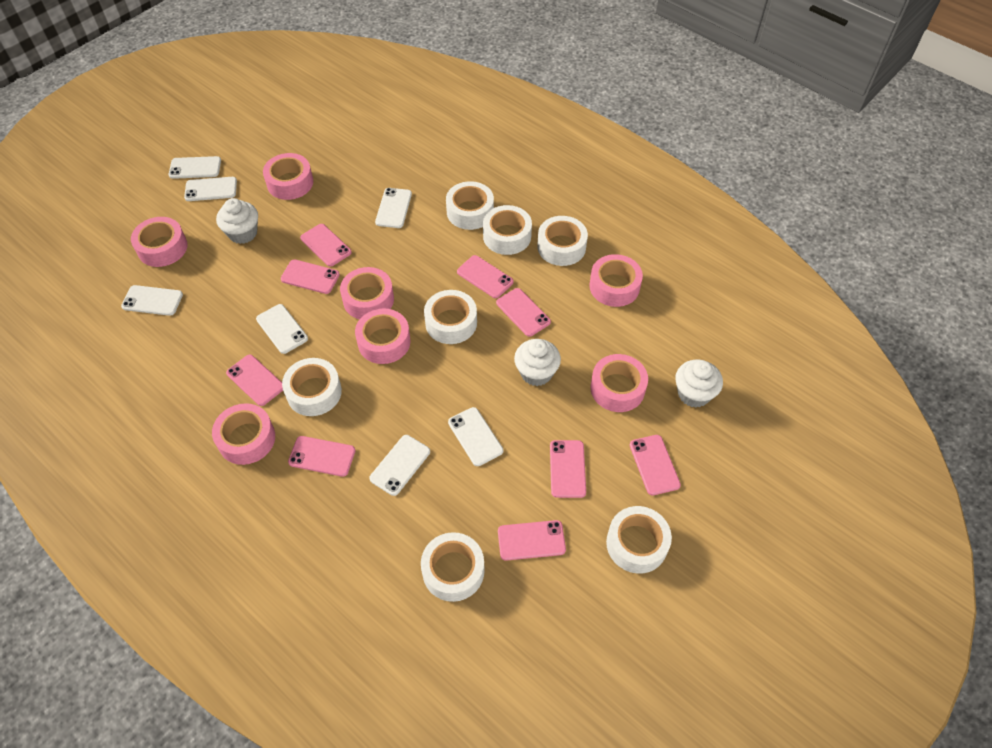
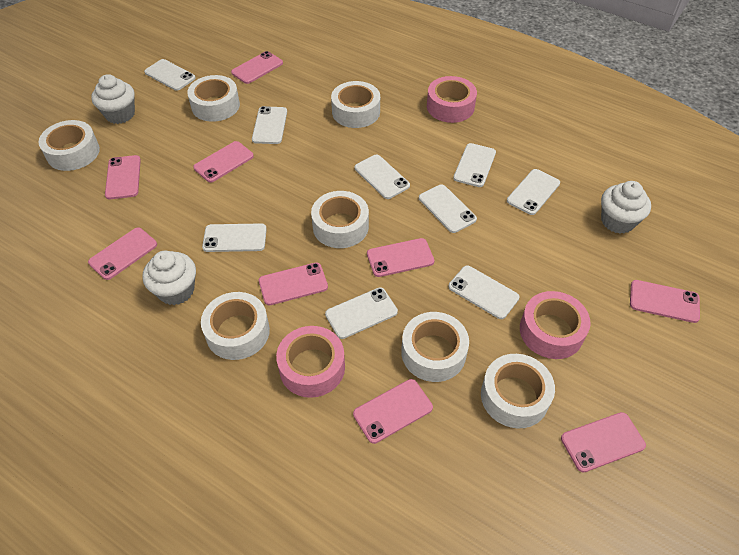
pink tape: 7 -> 3
white phone: 7 -> 9

